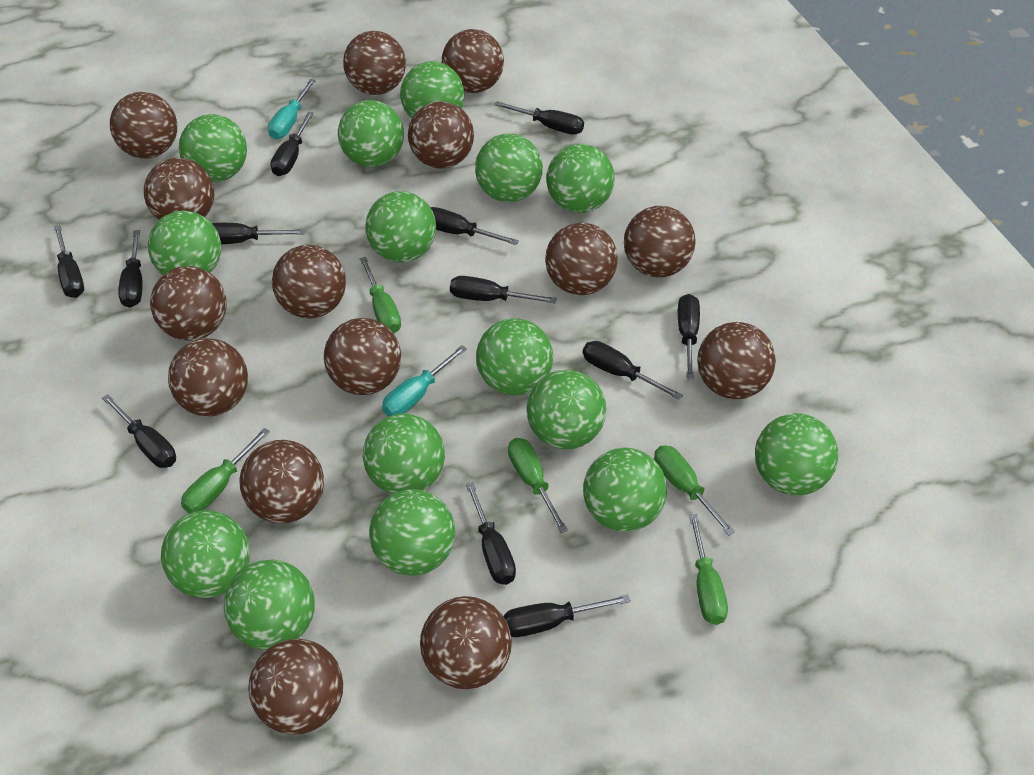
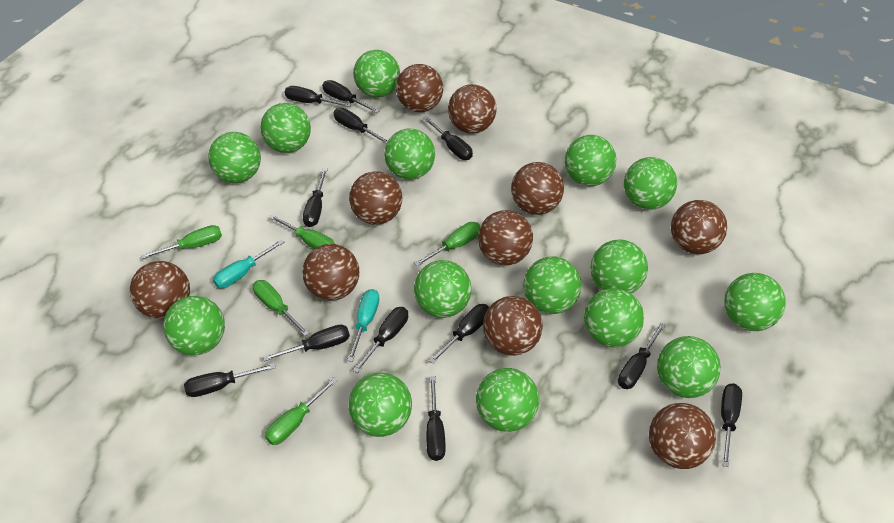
brown ball: 15 -> 10

